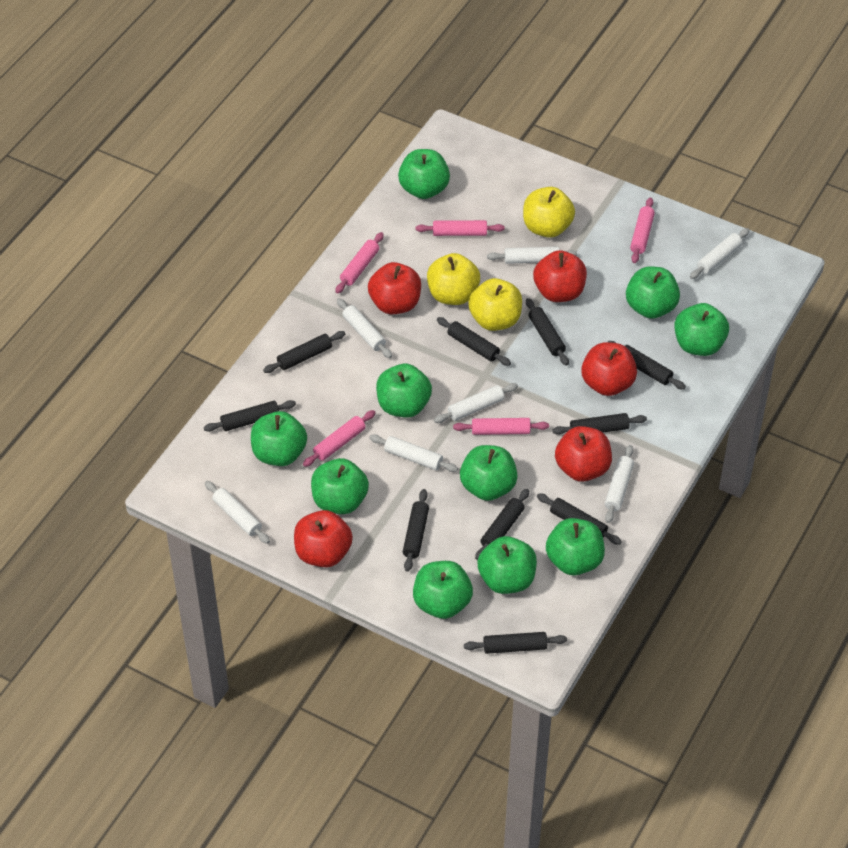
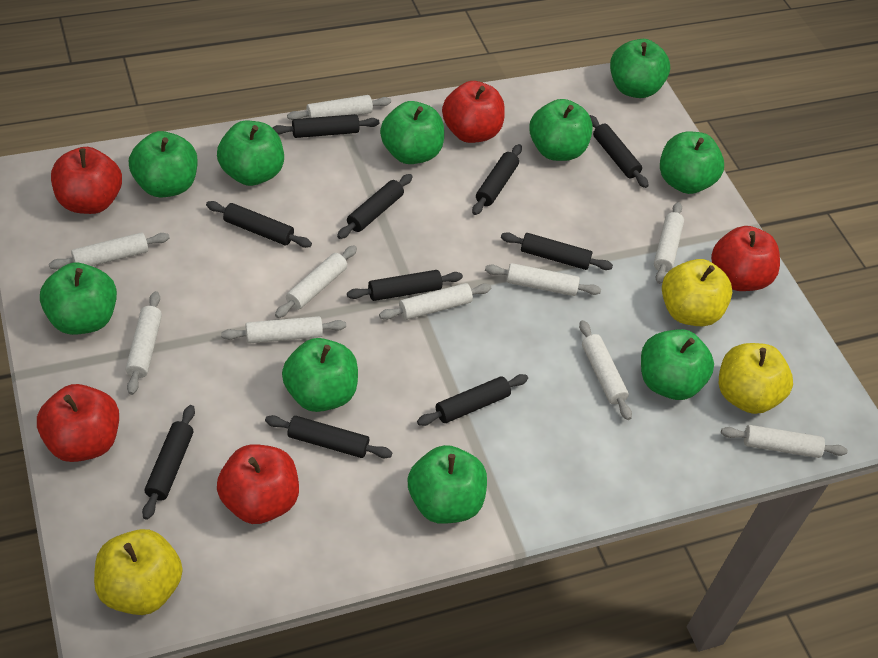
pink rolling pin: 5 -> 0
white rolling pin: 7 -> 10

